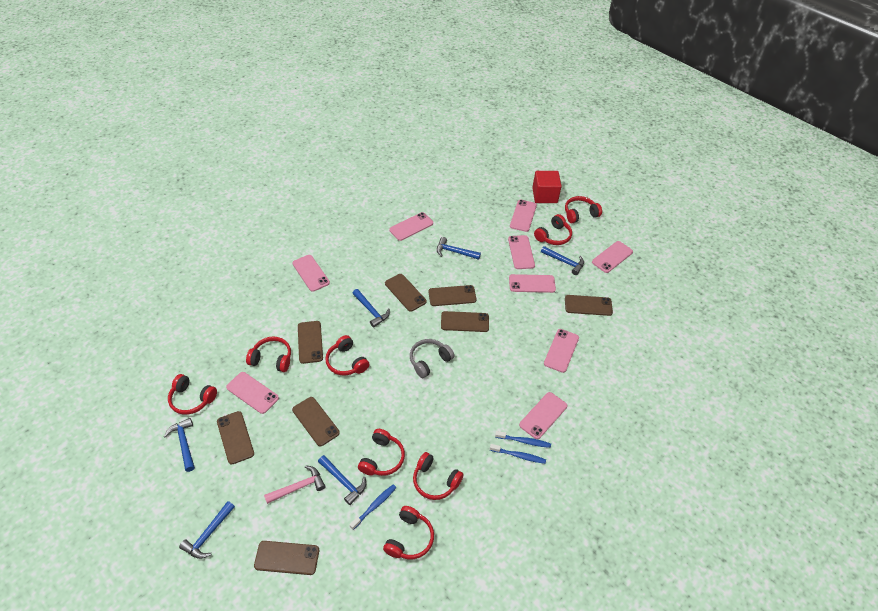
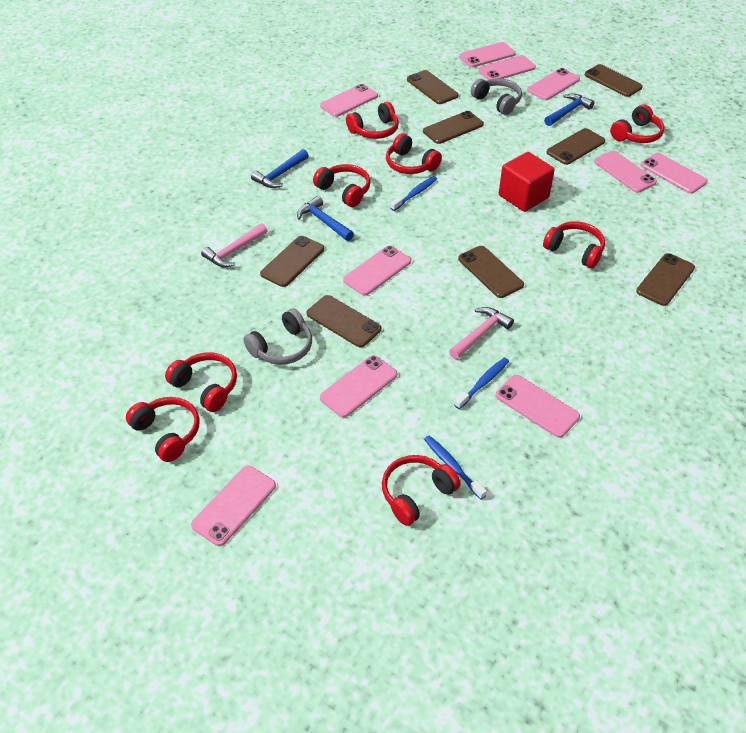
blue hammer: 6 -> 3
grey headphones: 1 -> 2
pink hammer: 1 -> 2
pink phone: 9 -> 10

